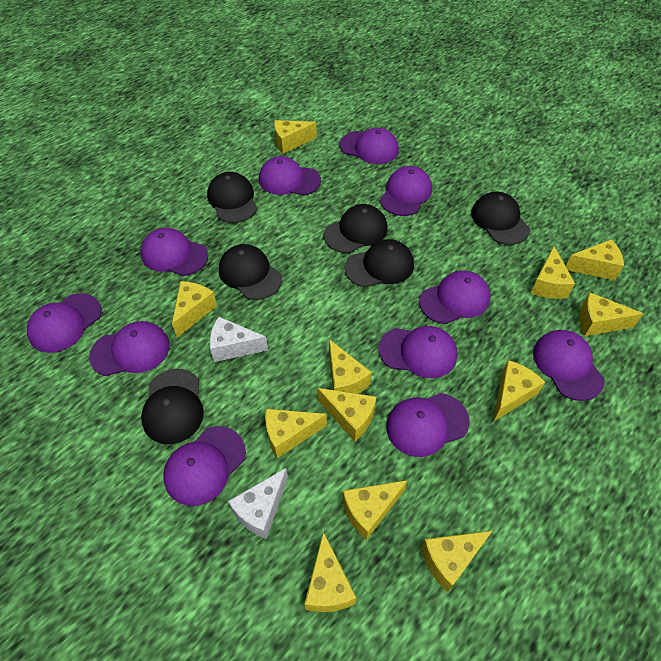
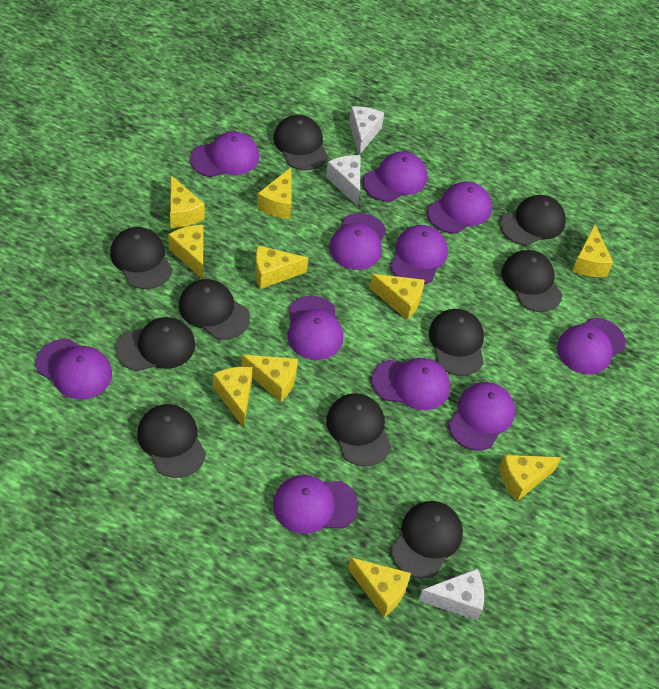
black cap: 6 -> 10
white cheese: 2 -> 3
yellow cheese: 12 -> 10

